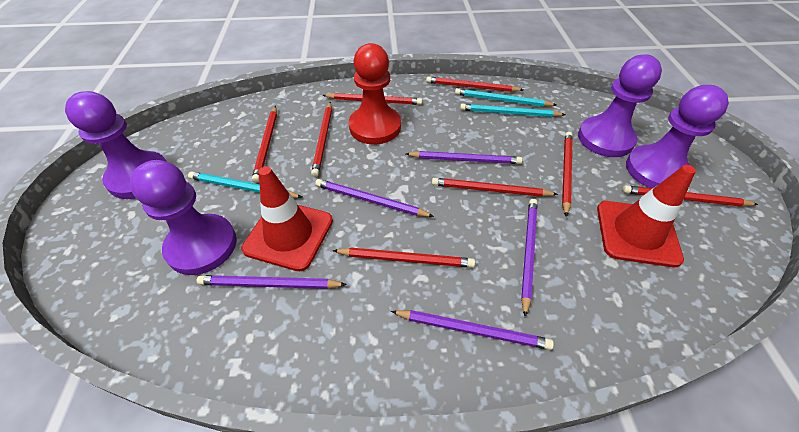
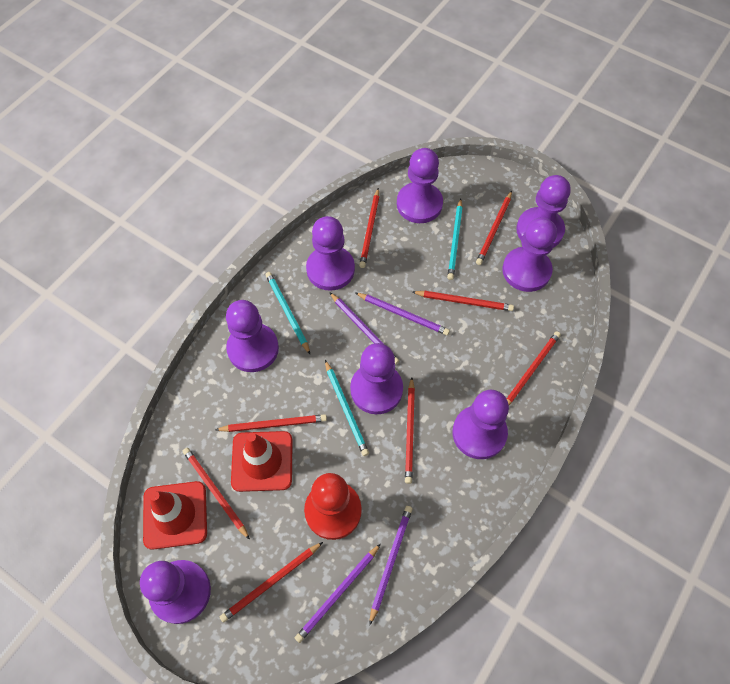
purple pawn: 4 -> 8
purple pencil: 5 -> 4

